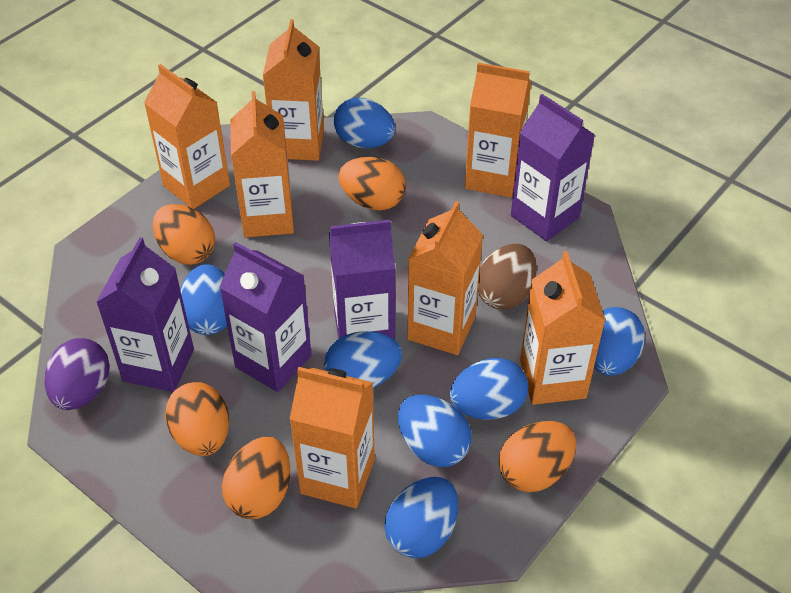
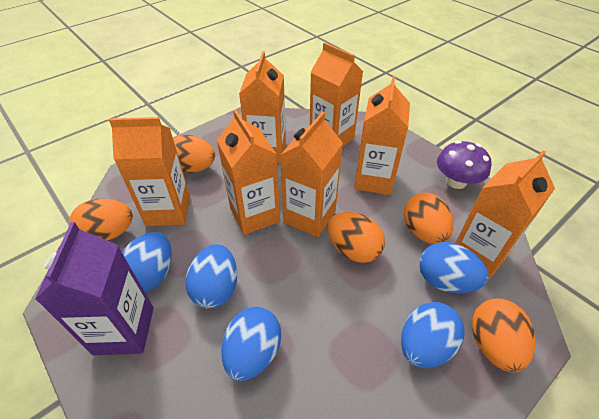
blue egg: 7 -> 5
brown egg: 1 -> 0
purple carton: 4 -> 1
purple egg: 1 -> 0
purple mushroom: 0 -> 1

